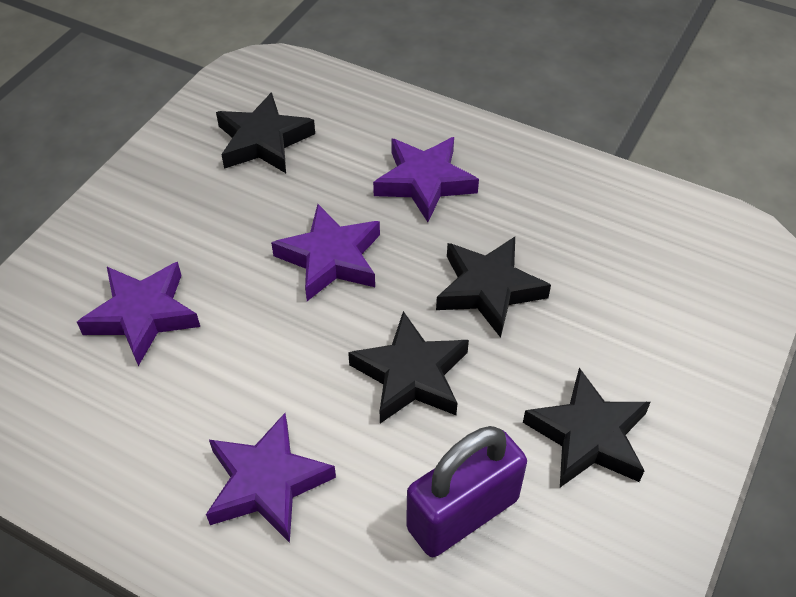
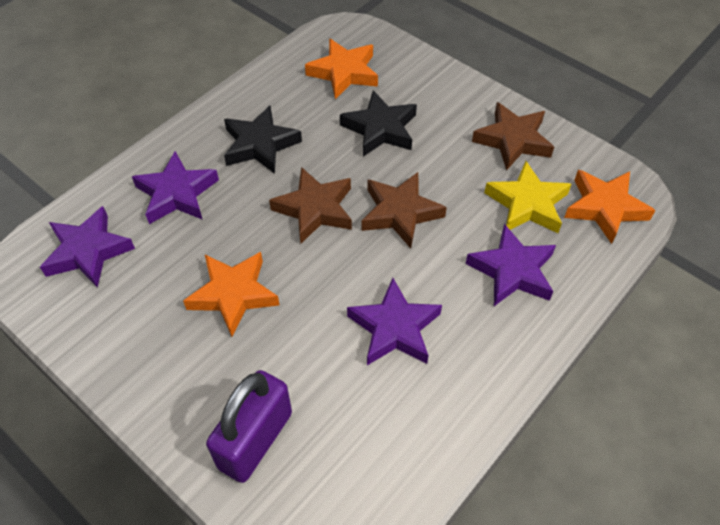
black star: 4 -> 2
brown star: 0 -> 3
orange star: 0 -> 3
yellow star: 0 -> 1

